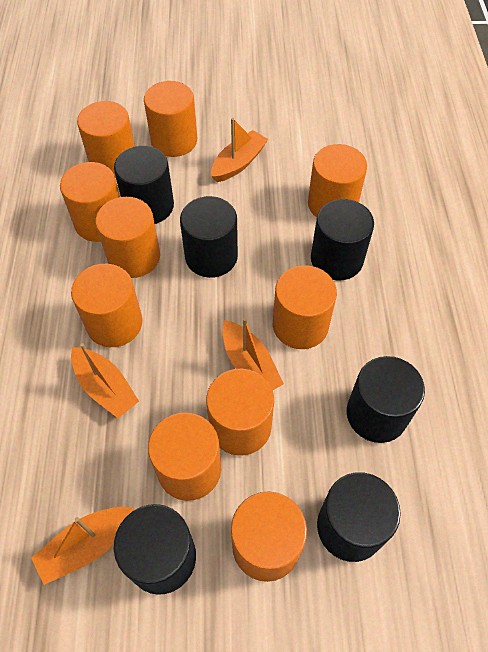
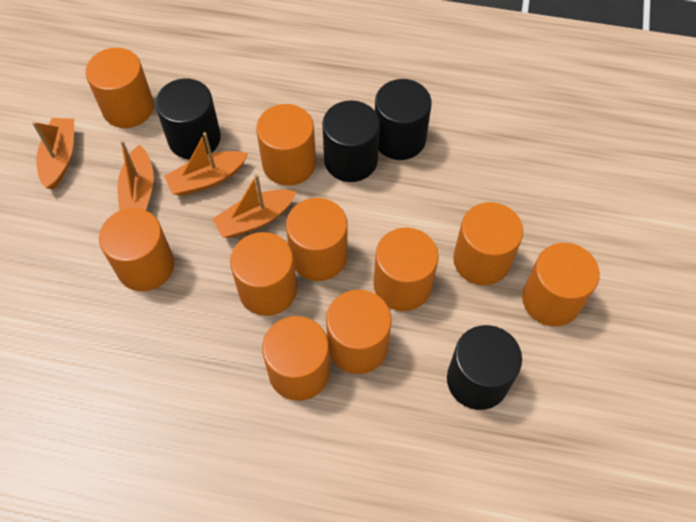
black cylinder: 6 -> 4

